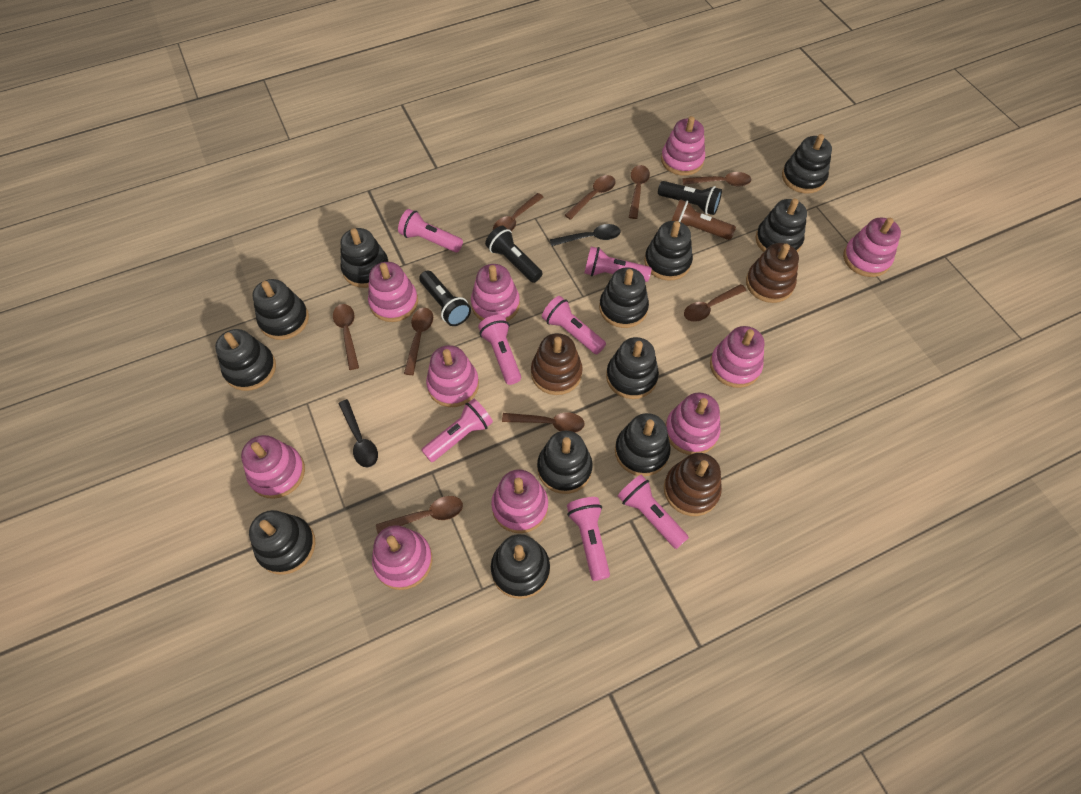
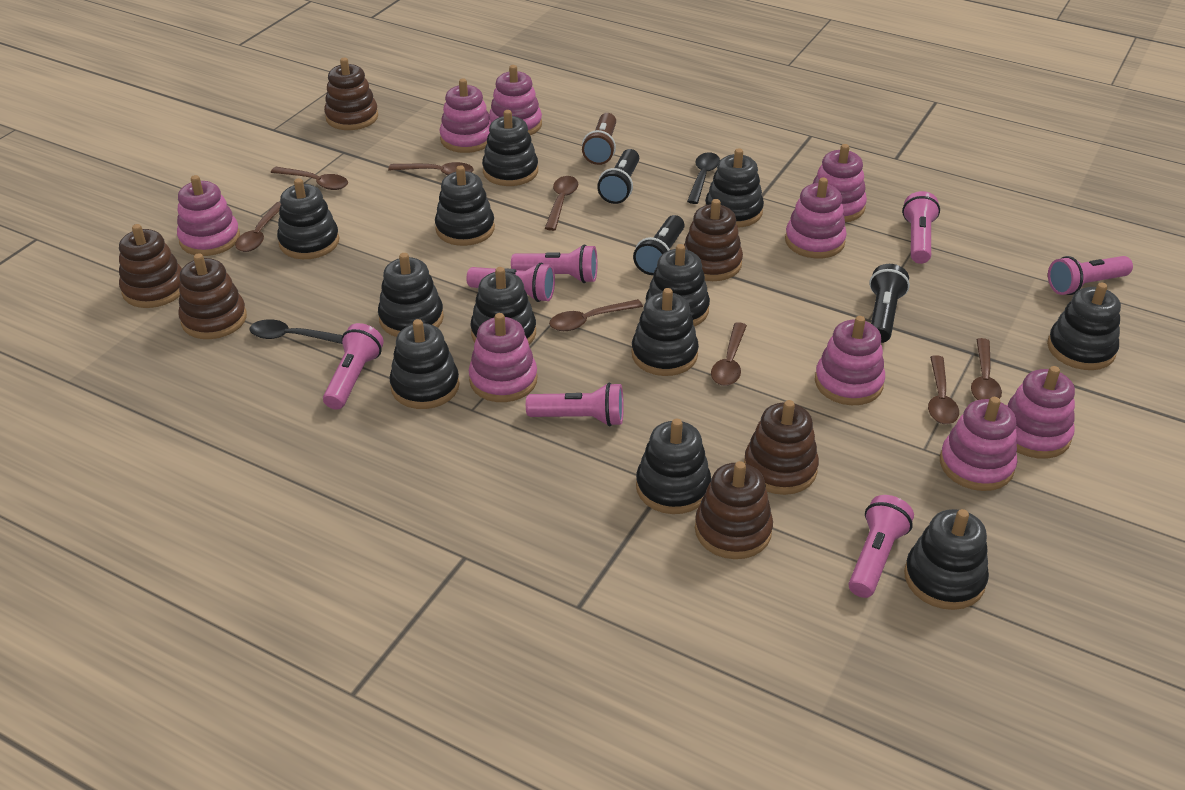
brown spoon: 9 -> 8
brown stacking toy: 3 -> 6
pink stacking toy: 10 -> 9

